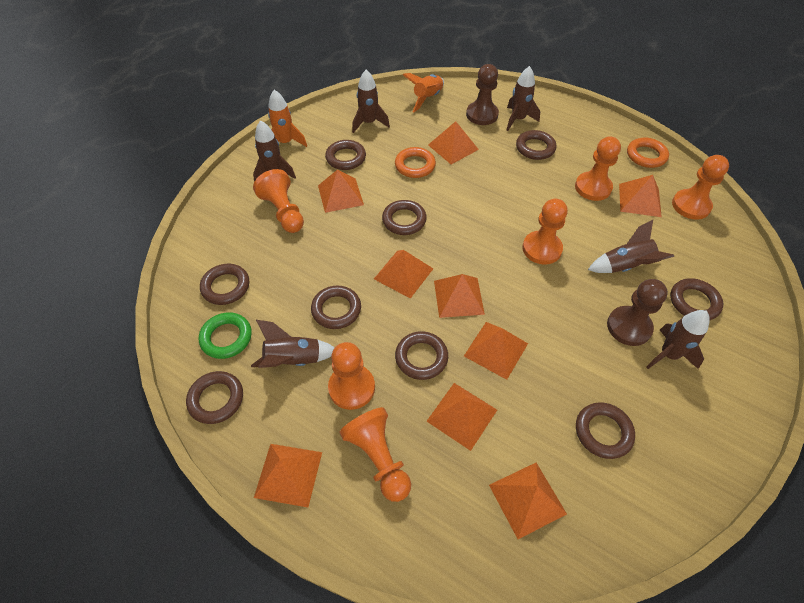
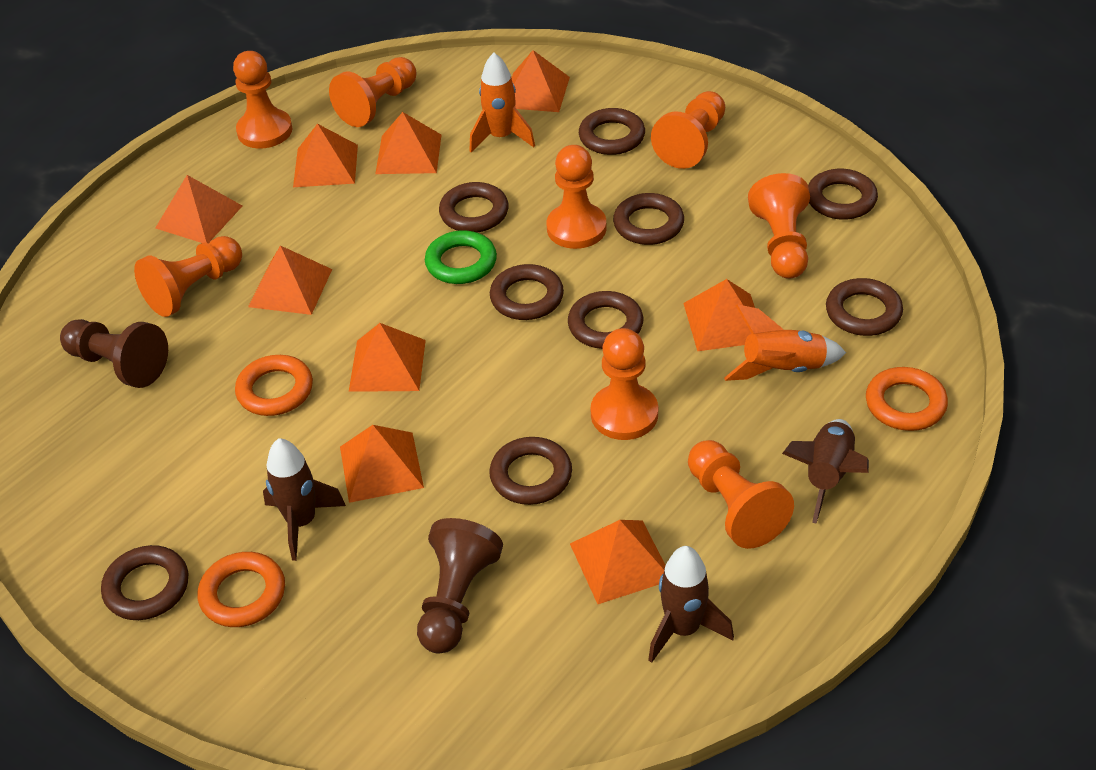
brown rocket: 6 -> 3
orange pawn: 6 -> 8
orange ring: 2 -> 3

